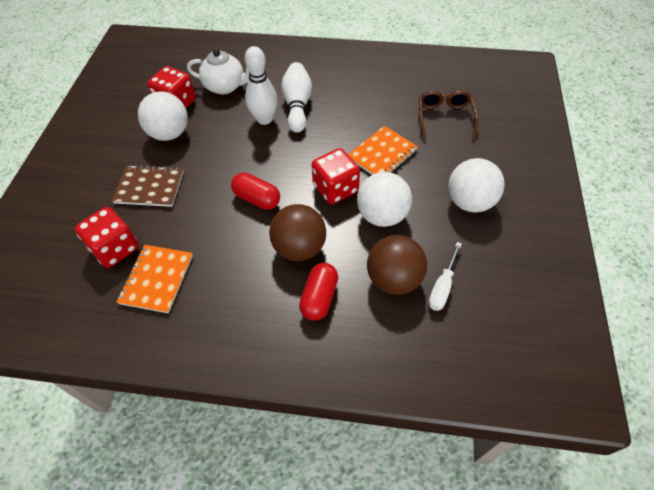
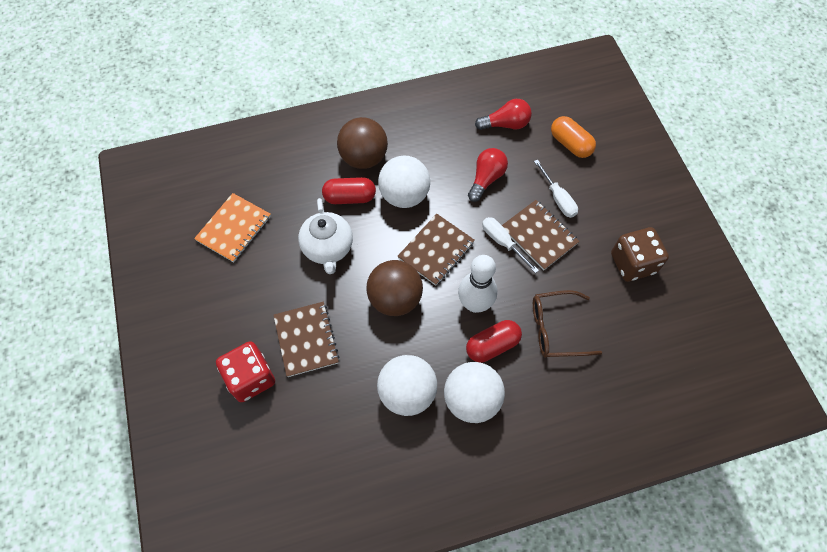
brown dice: 0 -> 1
brown notebook: 1 -> 3
orange capsule: 0 -> 1
orange notebook: 2 -> 1
red dice: 3 -> 1
red light bulb: 0 -> 2
white bowling pin: 2 -> 1
white screwdriver: 1 -> 2

